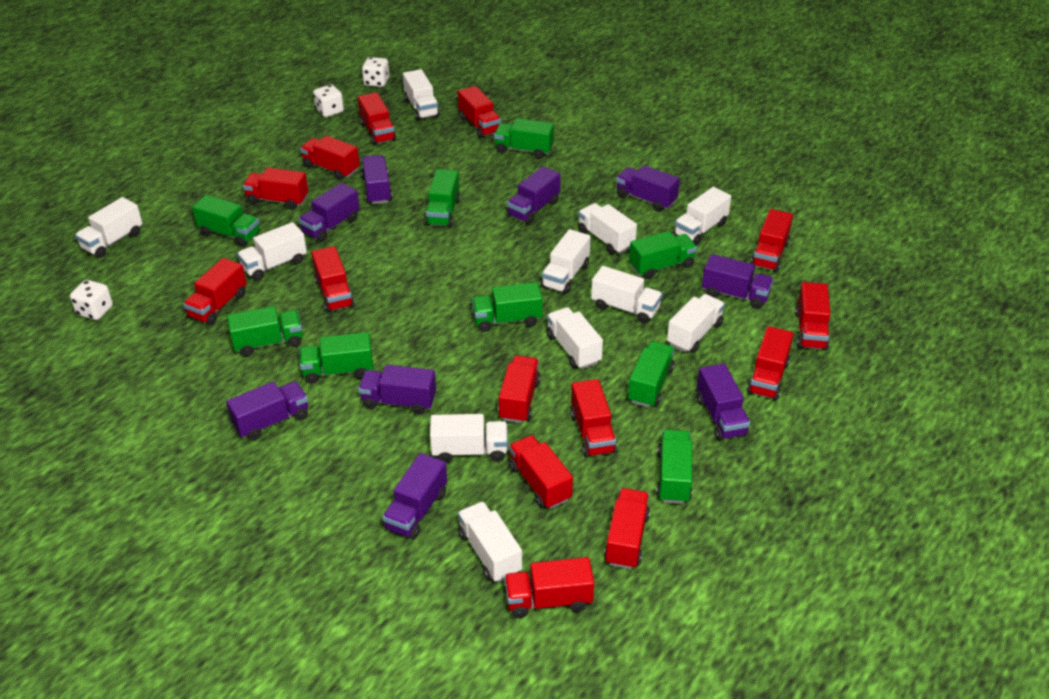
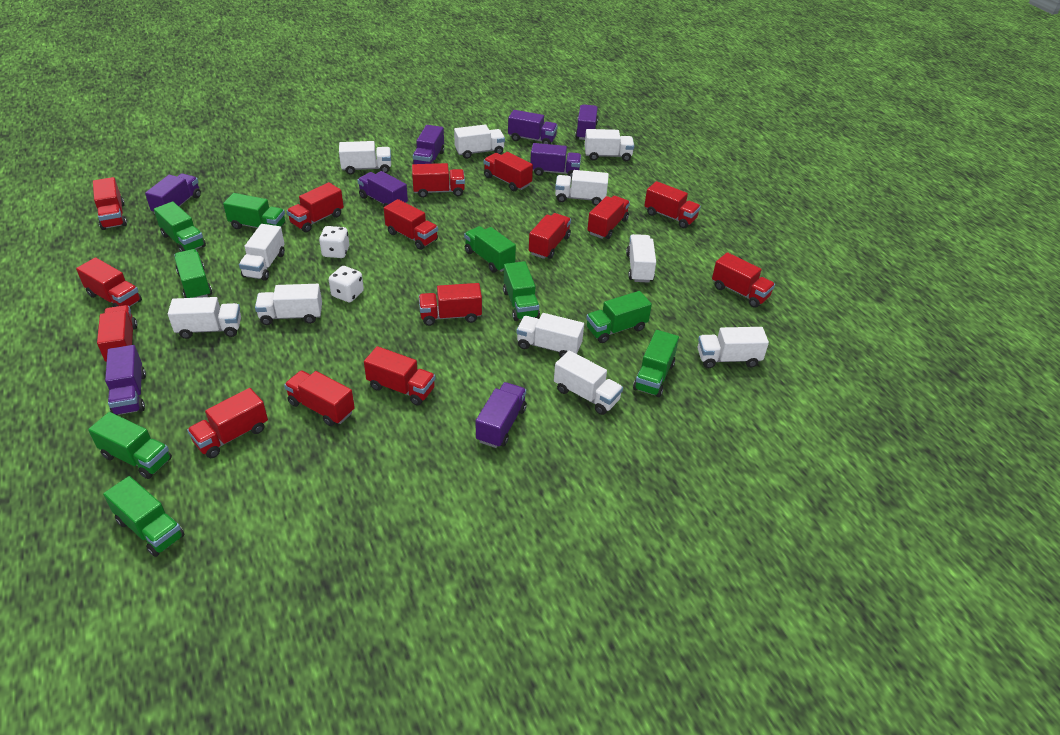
purple truck: 9 -> 8
red truck: 14 -> 15
white dice: 3 -> 2

